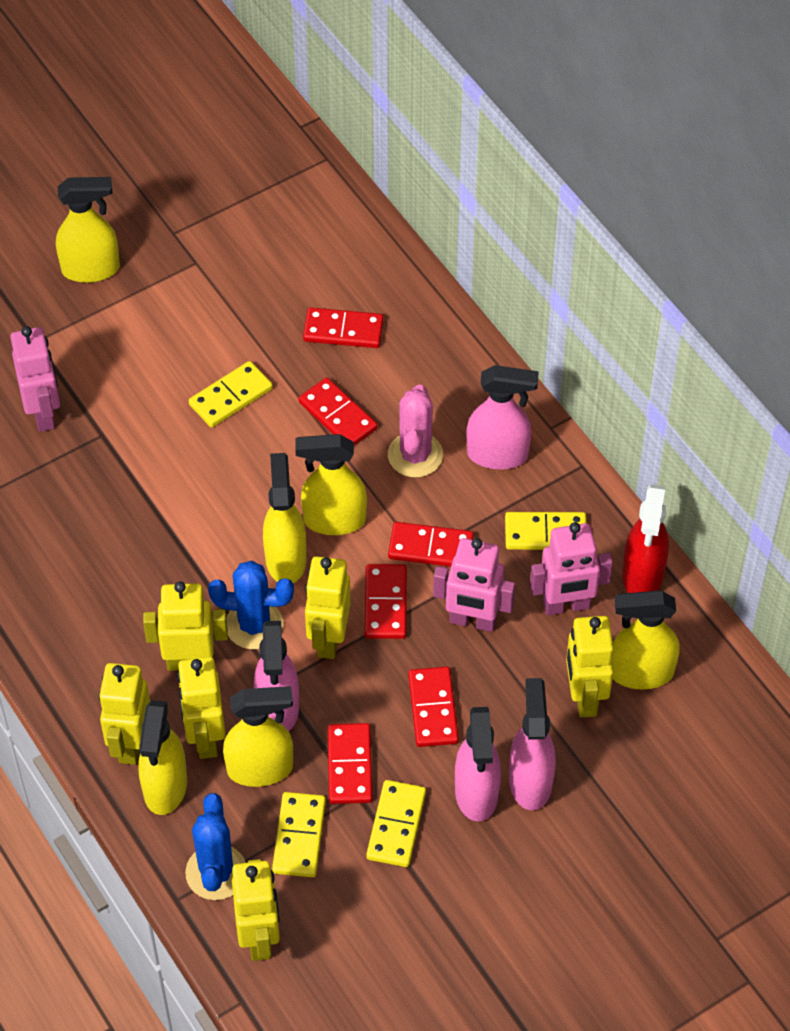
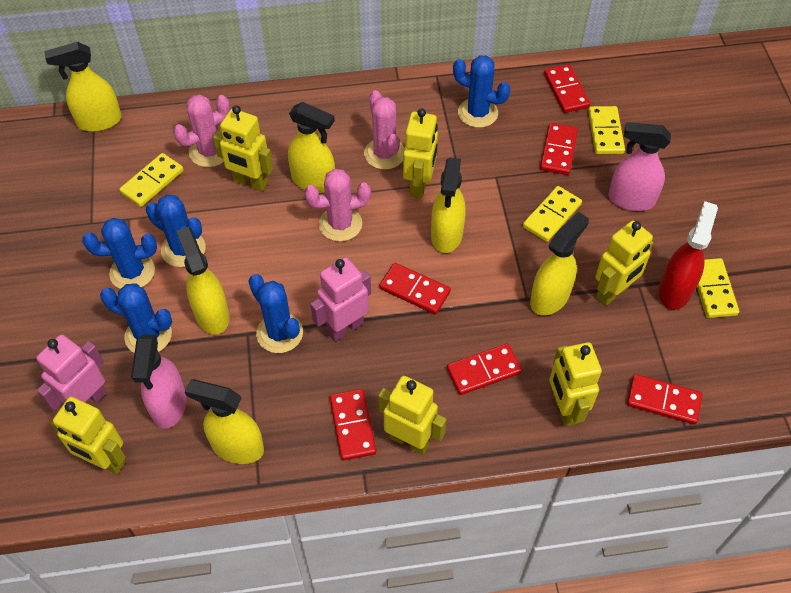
blue cactus: 2 -> 5
pink cactus: 1 -> 3
pink robot: 3 -> 2
pink spray bottle: 4 -> 2

